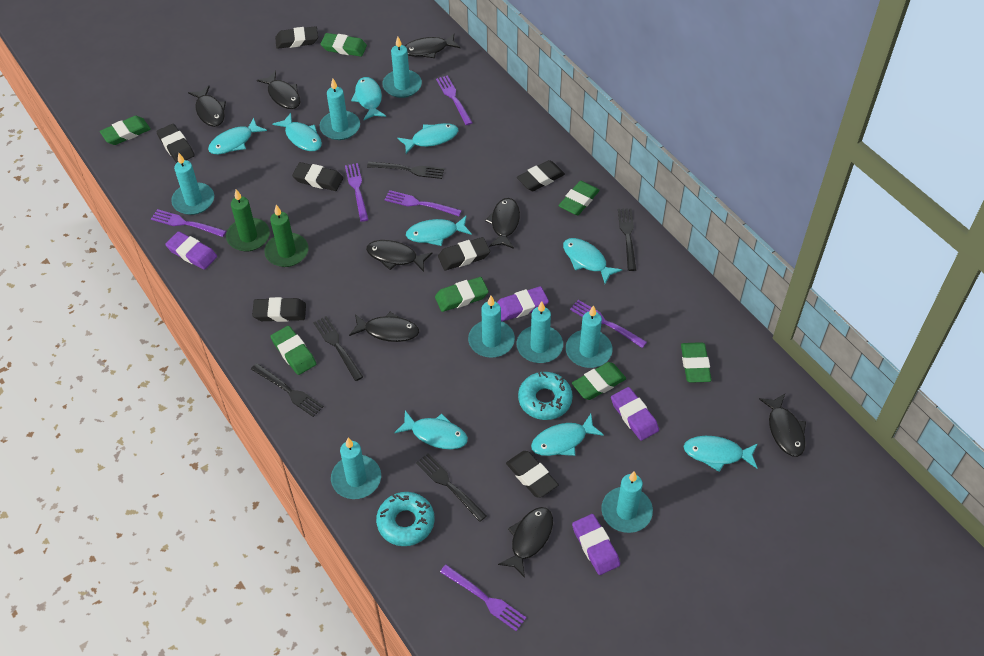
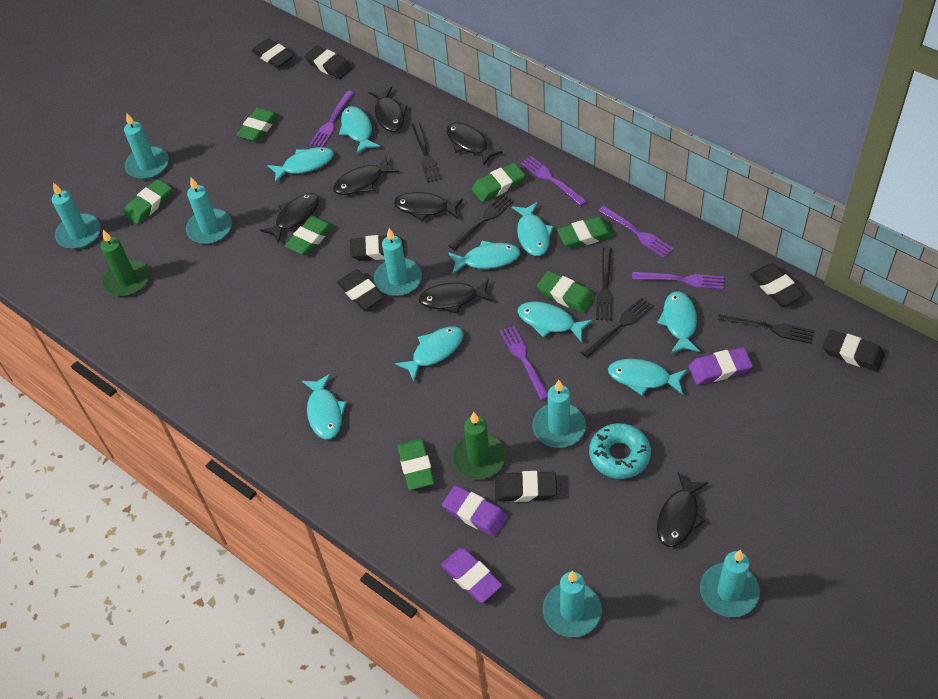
black fish: 8 -> 7
purple eraser: 4 -> 3
purple fork: 6 -> 5
turquoise candle: 8 -> 7
turquoise donut: 2 -> 1

